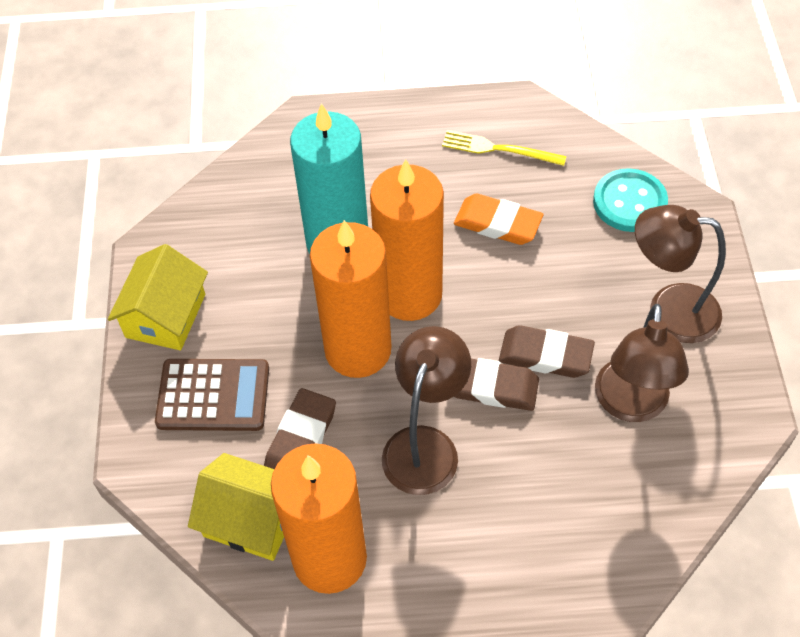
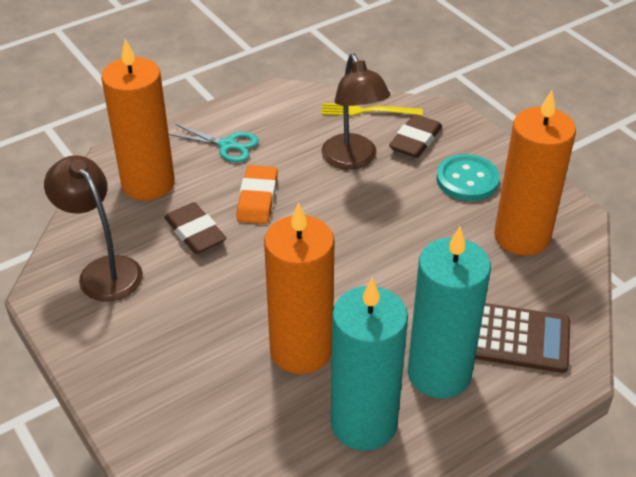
brown eraser: 3 -> 2
brown lamp: 3 -> 2
turquoise candle: 1 -> 2
turquoise scissors: 0 -> 1
yellow house: 2 -> 0

